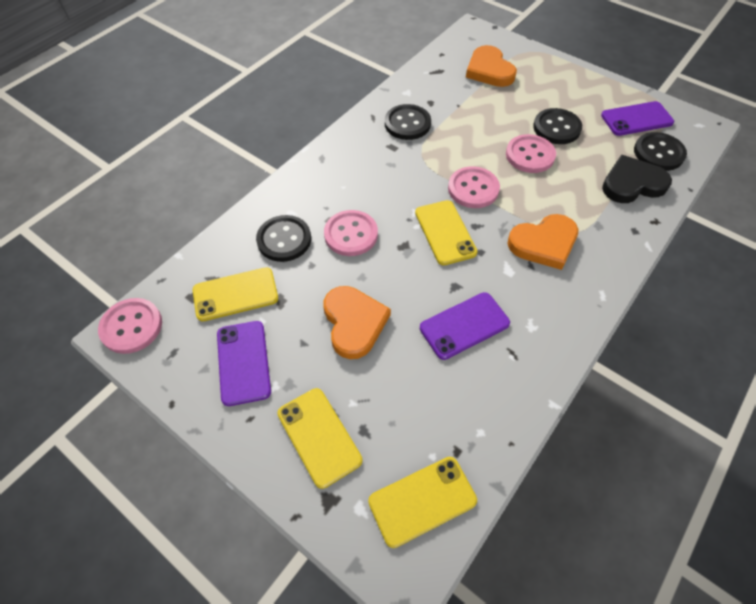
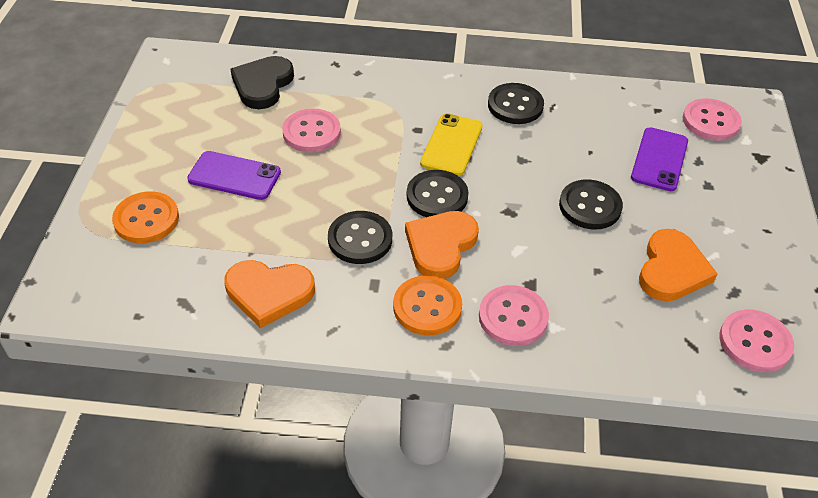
orange button: 0 -> 2
purple phone: 3 -> 2
yellow phone: 4 -> 1

